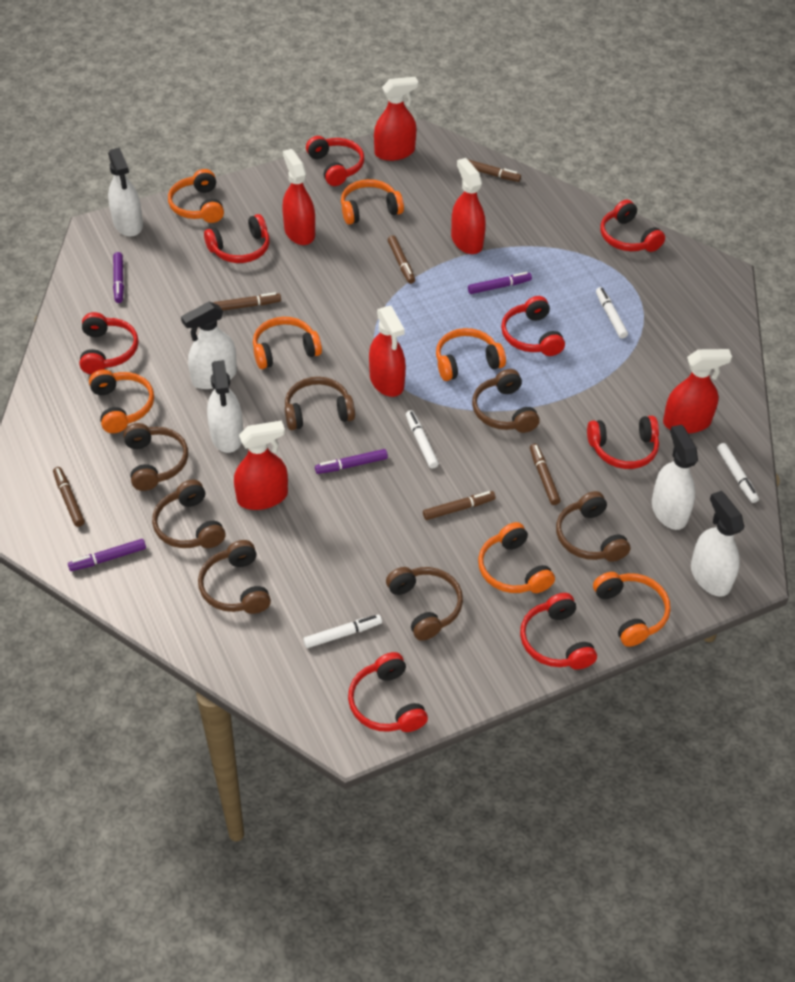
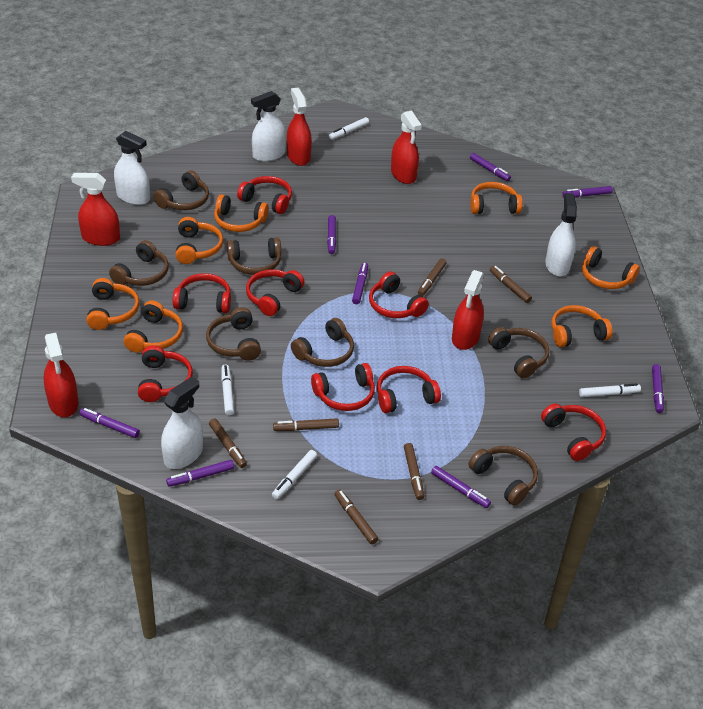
purple marker: 4 -> 8
red spray bottle: 6 -> 5
white spray bottle: 5 -> 4

